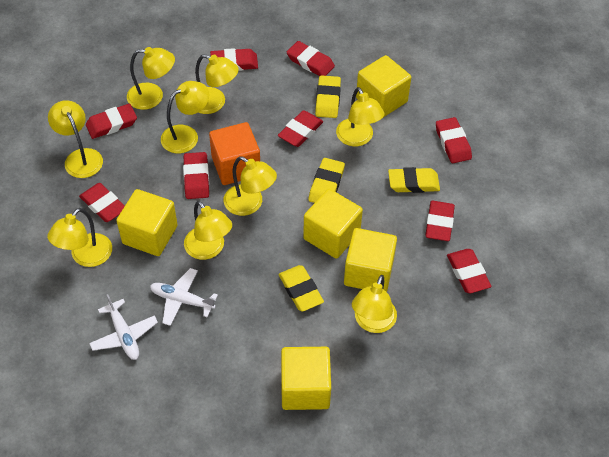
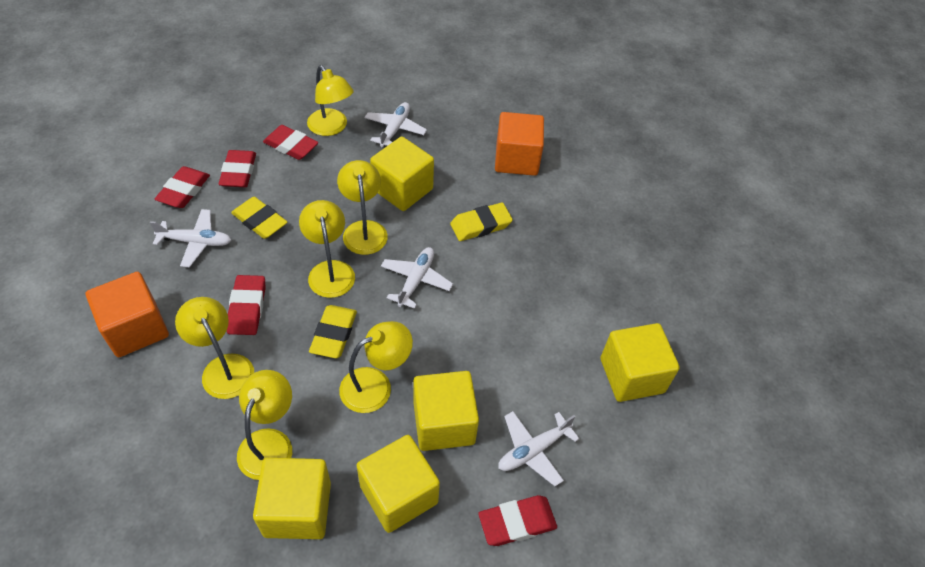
orange cube: 1 -> 2
red eraser: 9 -> 5
white plane: 2 -> 4
yellow eraser: 4 -> 3
yellow lamp: 9 -> 6

